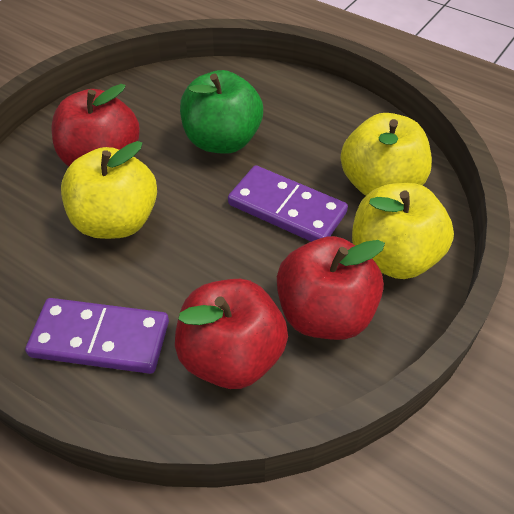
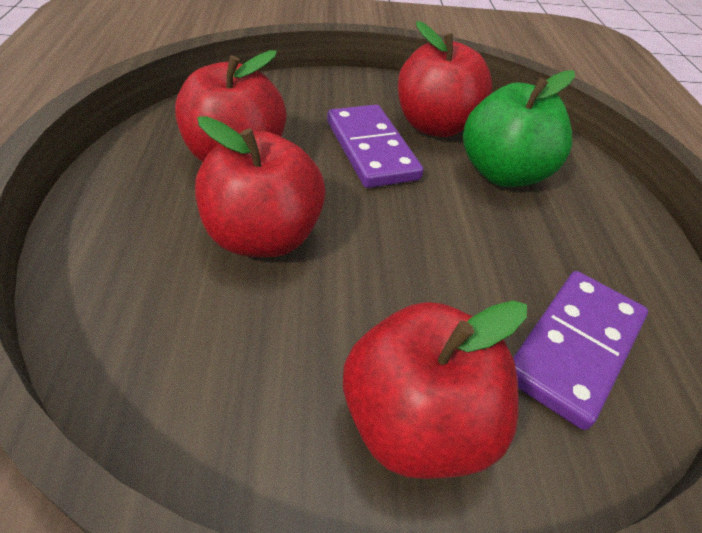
red apple: 3 -> 4
yellow apple: 3 -> 0

